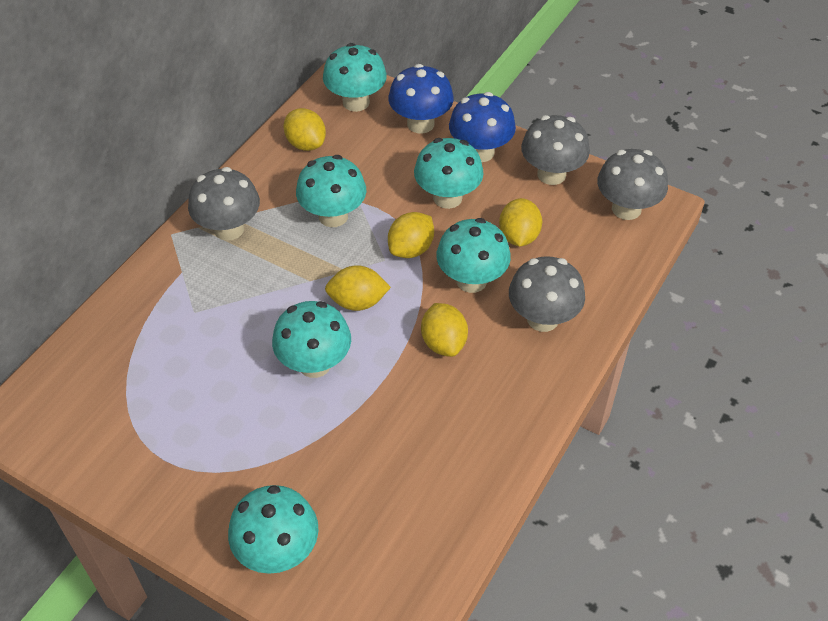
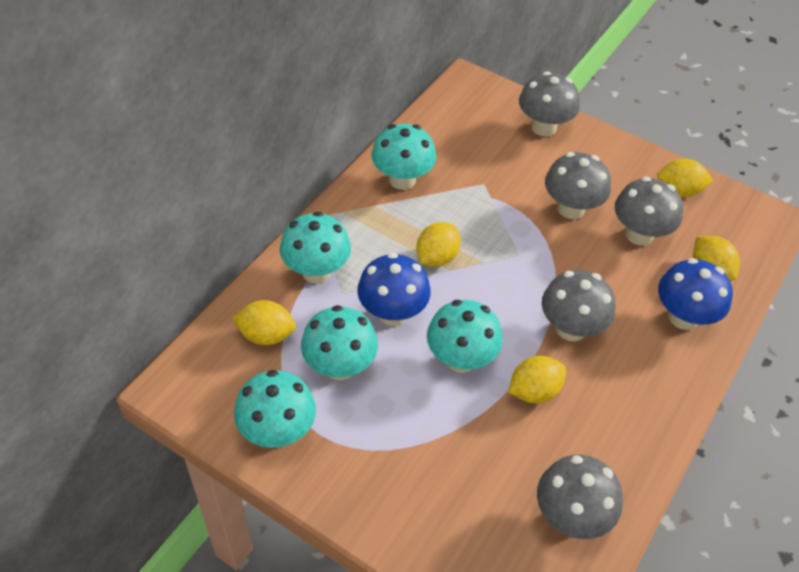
grey mushroom: 4 -> 5
turquoise mushroom: 6 -> 5

